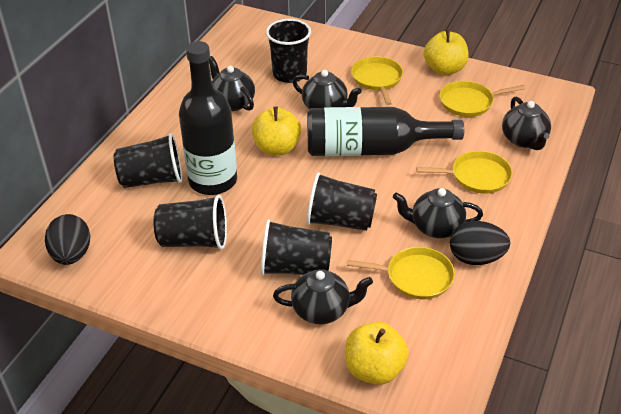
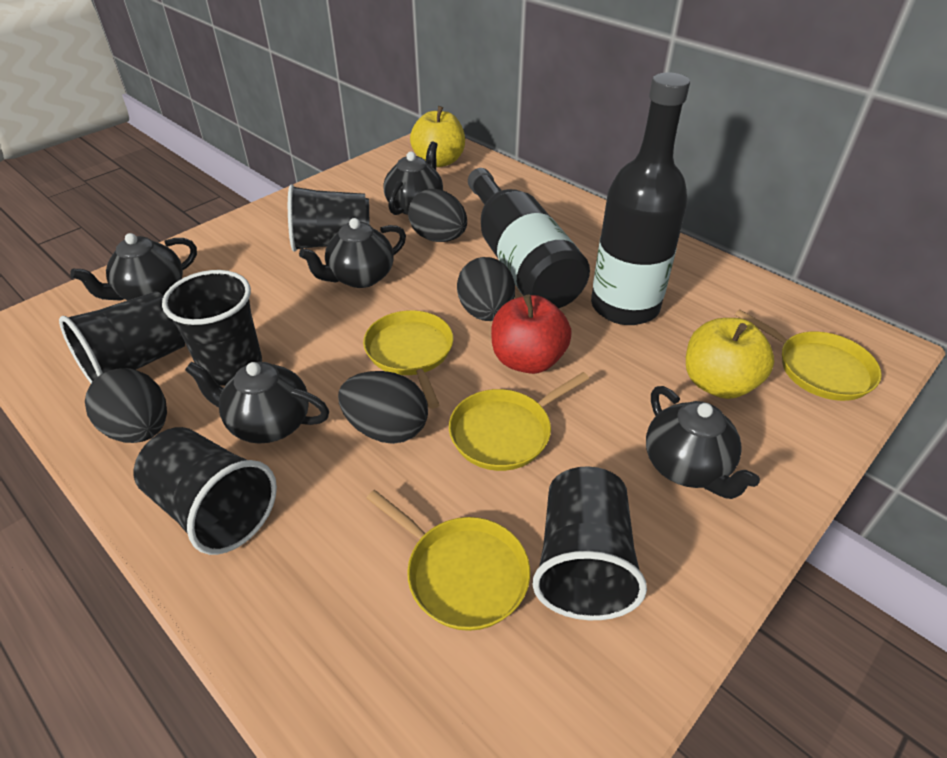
black egg: 2 -> 4
red apple: 0 -> 1
yellow apple: 3 -> 2

